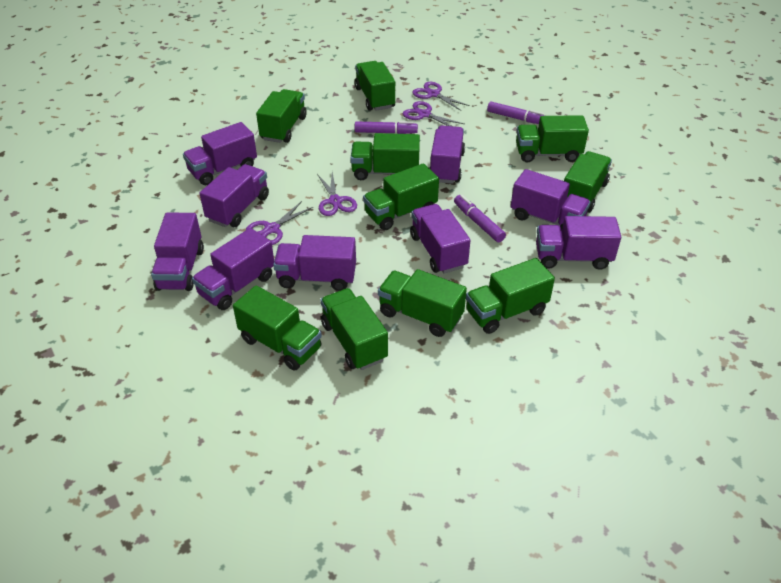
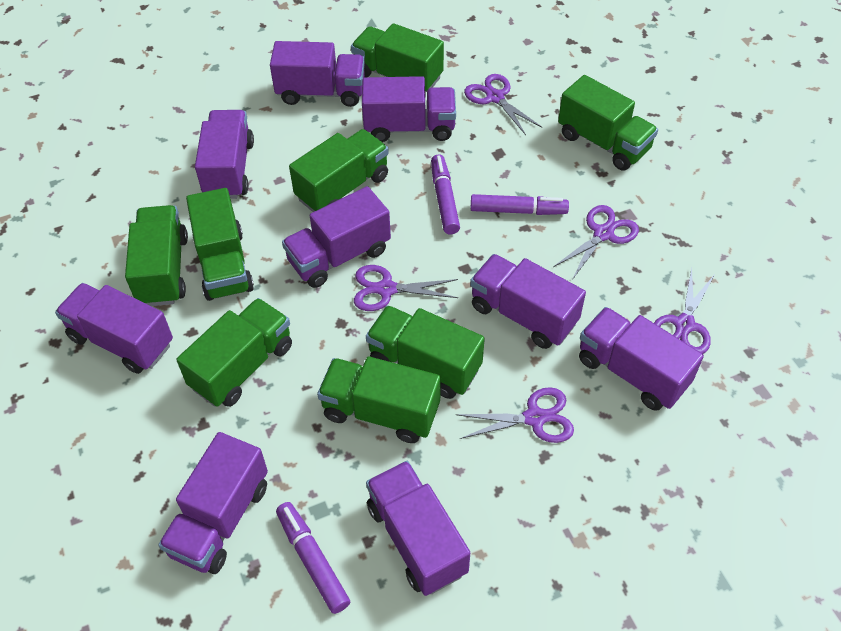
green truck: 10 -> 8
purple scissors: 4 -> 5

